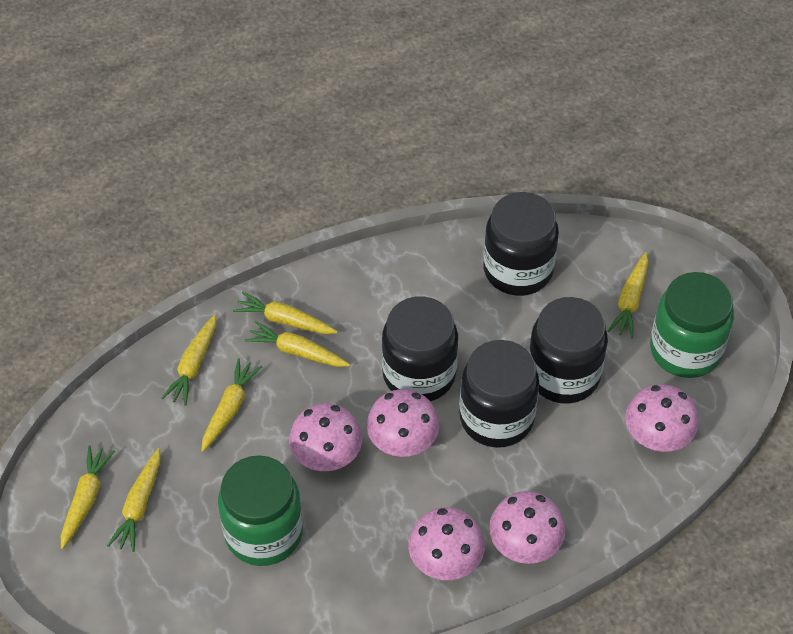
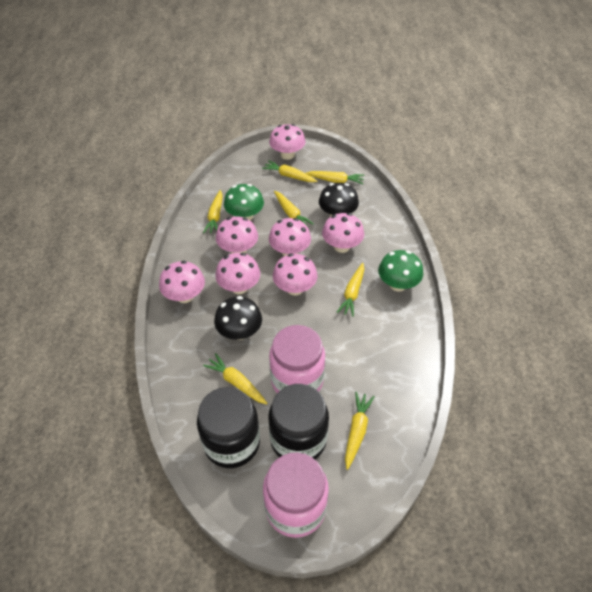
black jar: 4 -> 2
black mushroom: 0 -> 2
green jar: 2 -> 0
green mushroom: 0 -> 2
pink jar: 0 -> 2
pink mushroom: 5 -> 7

